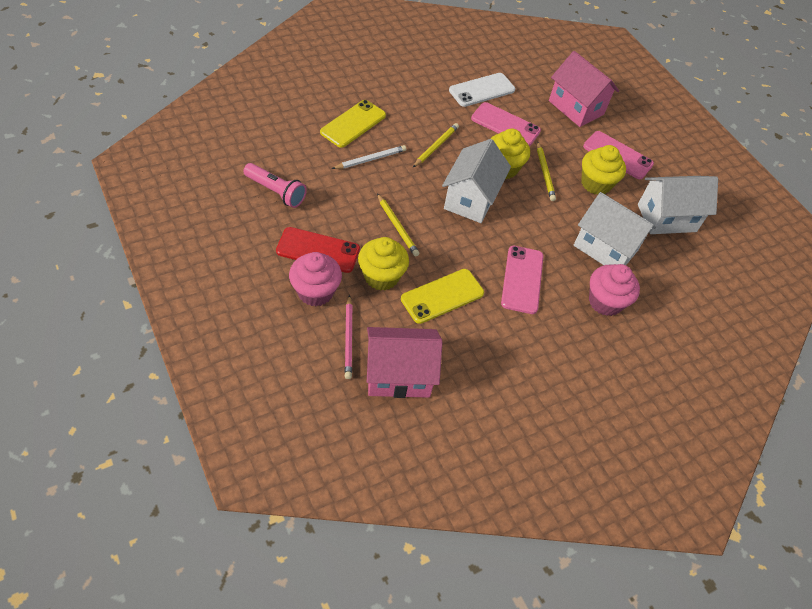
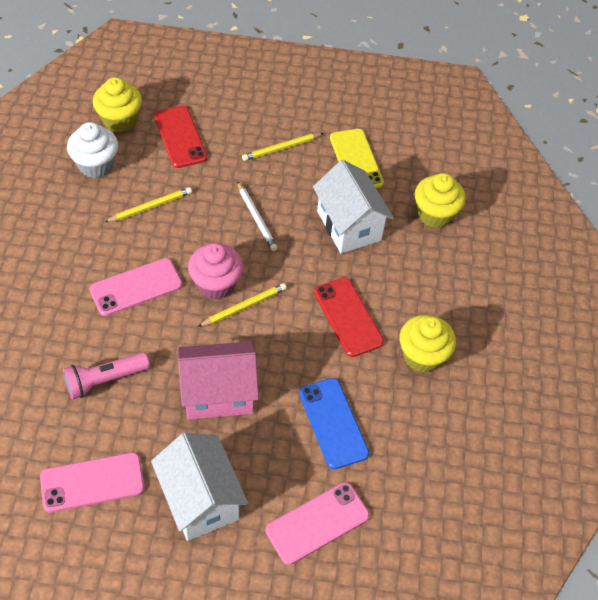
blue phone: 0 -> 1
pink cupcake: 2 -> 1
pink house: 2 -> 1
pink pencil: 1 -> 0
red phone: 1 -> 2
white cupcake: 0 -> 1
white house: 3 -> 2
white phone: 1 -> 0
yellow phone: 2 -> 1

